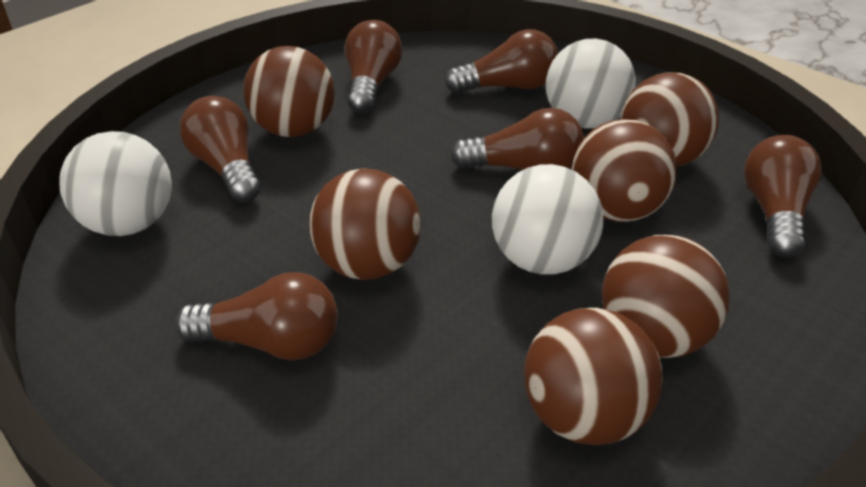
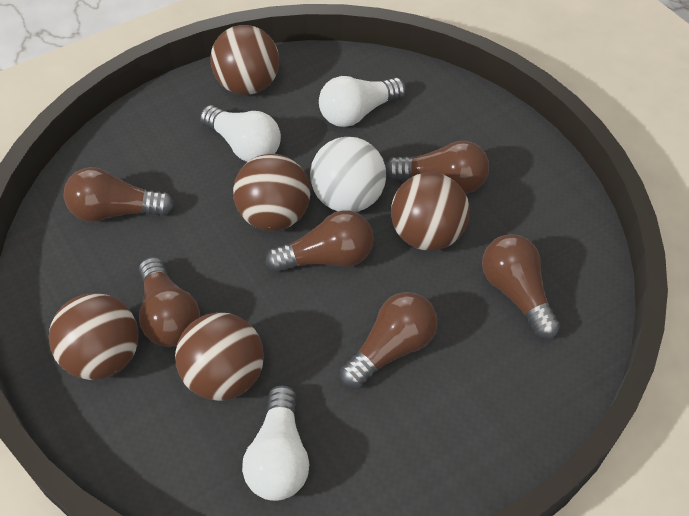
brown ball: 6 -> 5
white ball: 3 -> 1
white light bulb: 0 -> 3

